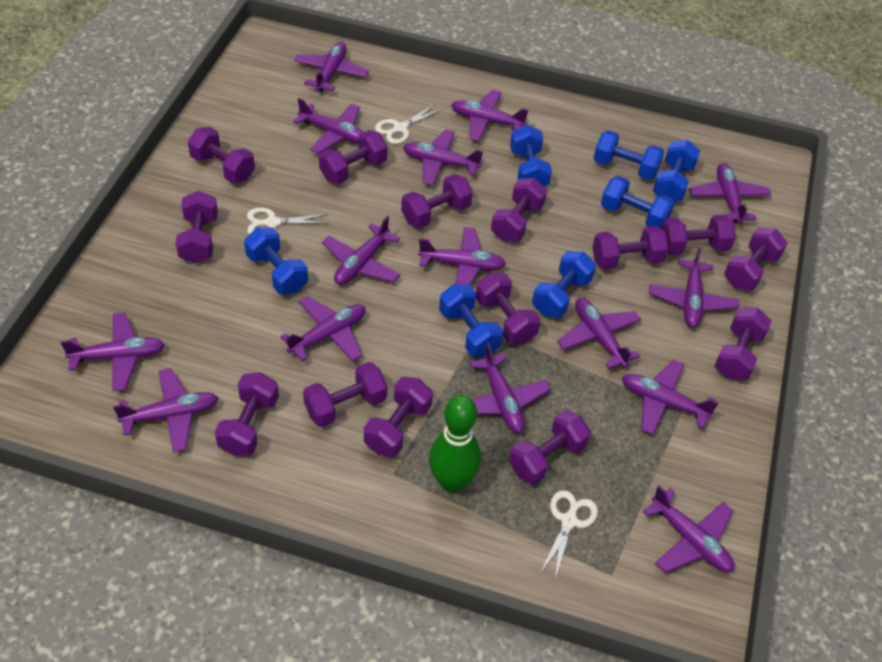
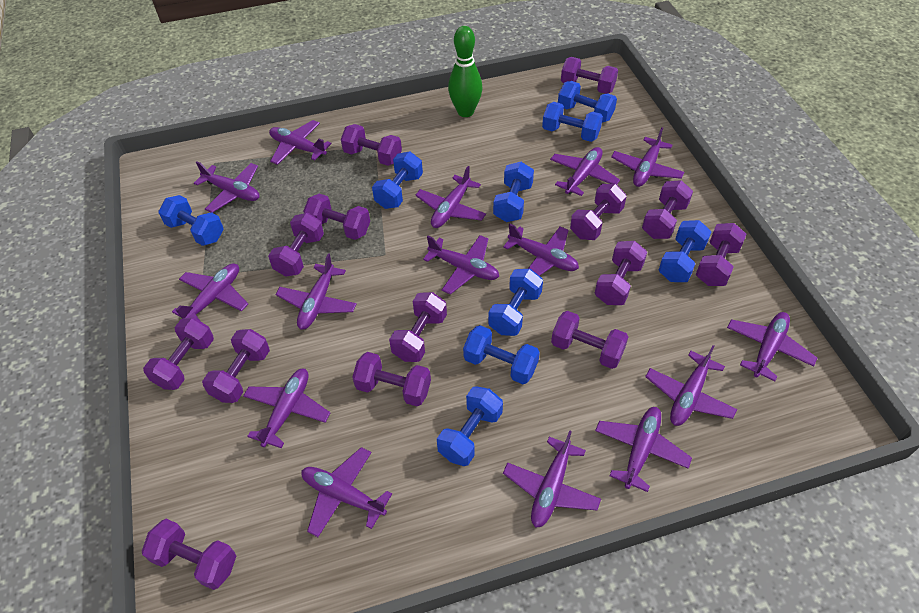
blue dumbbell: 7 -> 9
white scissors: 3 -> 0

